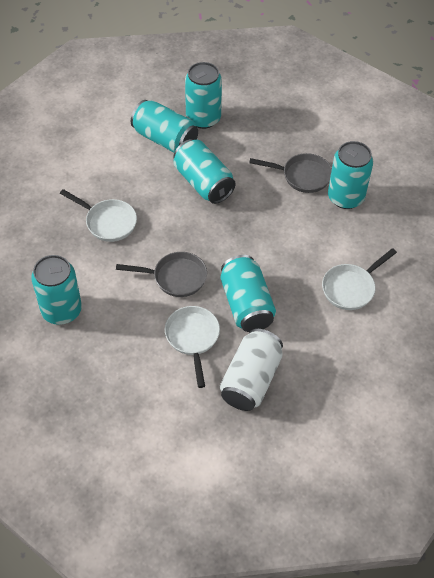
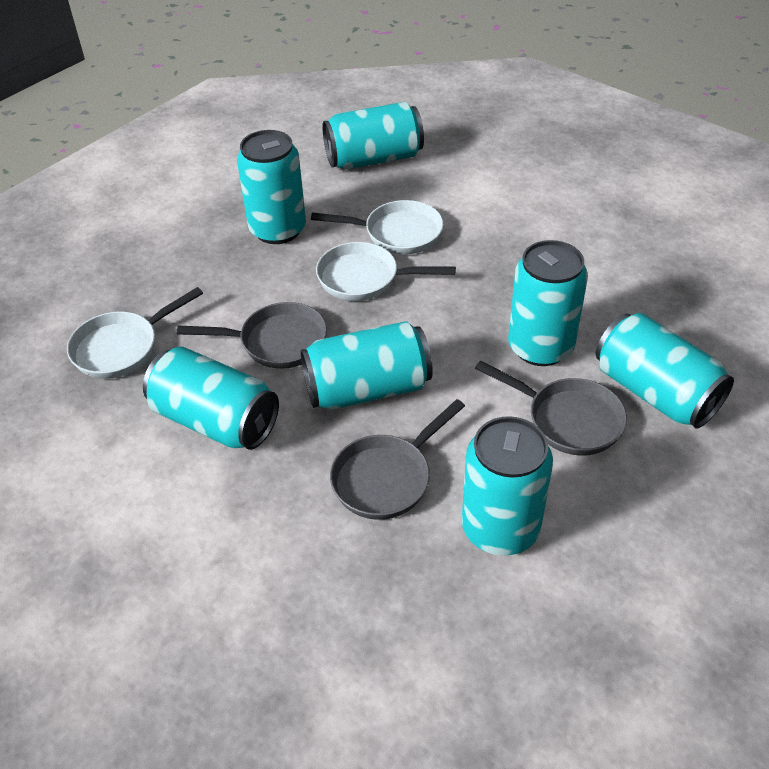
grey pan: 2 -> 3
turquoise can: 6 -> 7
white can: 1 -> 0

